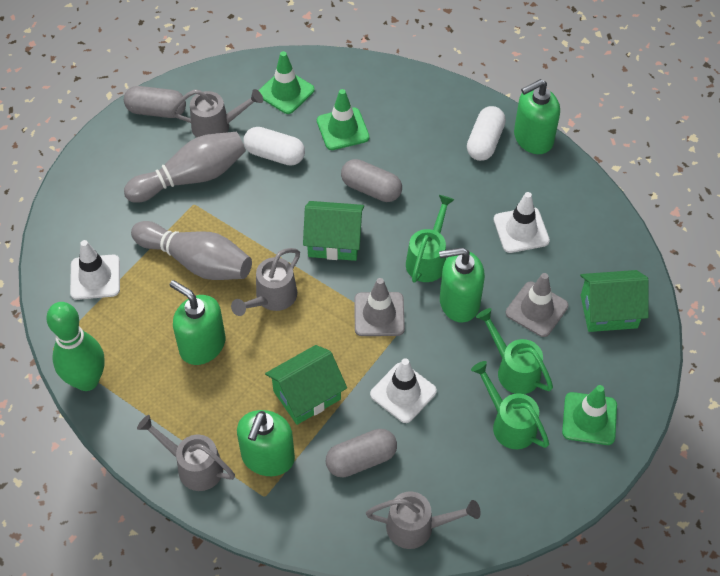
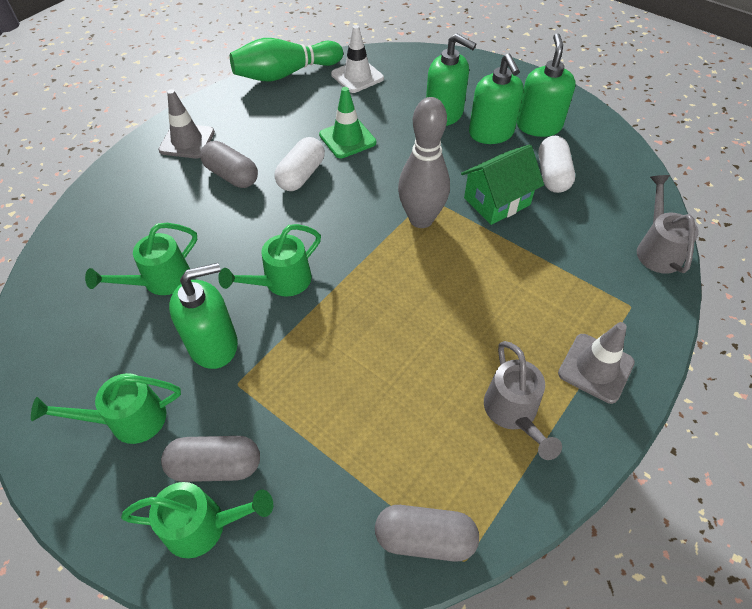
green house: 3 -> 1
green traffic cone: 3 -> 1
green watering can: 3 -> 4
grey bowling pin: 2 -> 1
grey watering can: 4 -> 2
white traffic cone: 3 -> 1

